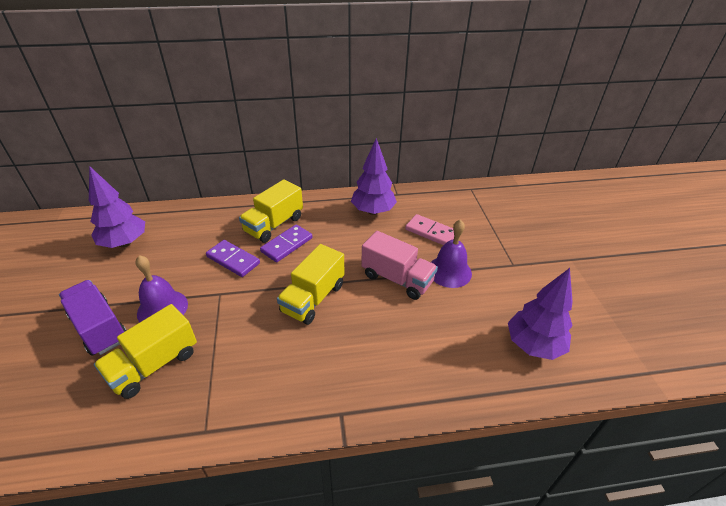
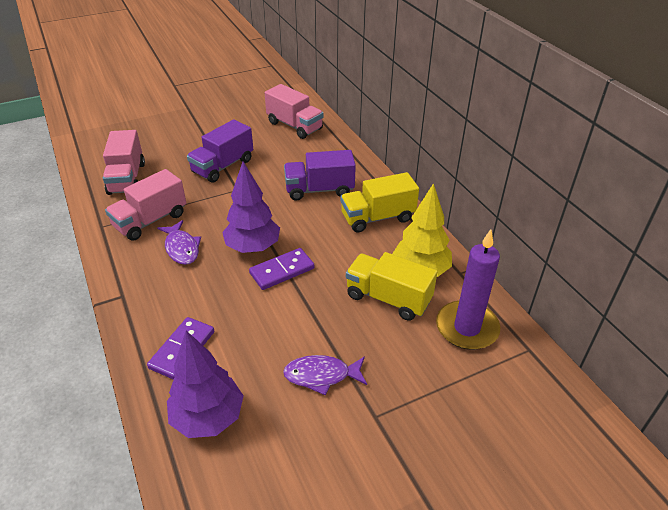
pink domino: 1 -> 0
pink truck: 1 -> 3
purple bell: 2 -> 0
purple candle: 0 -> 1
purple fish: 0 -> 2
purple tree: 3 -> 2
purple truck: 1 -> 2
yellow tree: 0 -> 1
yellow truck: 3 -> 2

